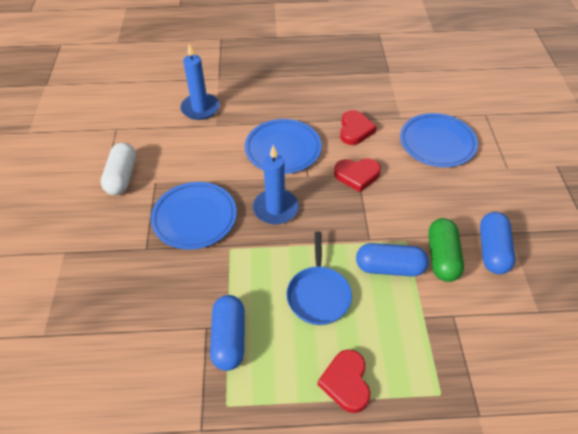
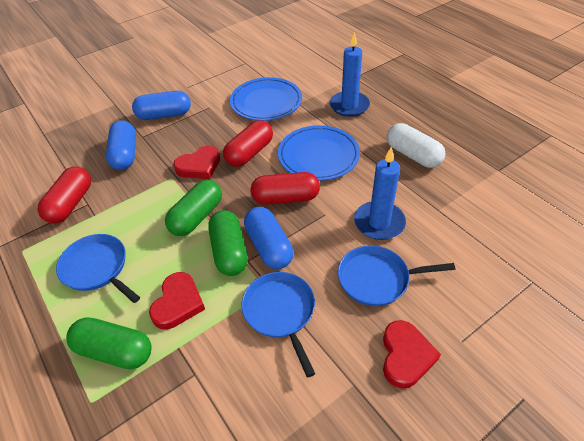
blue pan: 1 -> 3
blue plate: 3 -> 2
green capsule: 1 -> 3
red capsule: 0 -> 3

